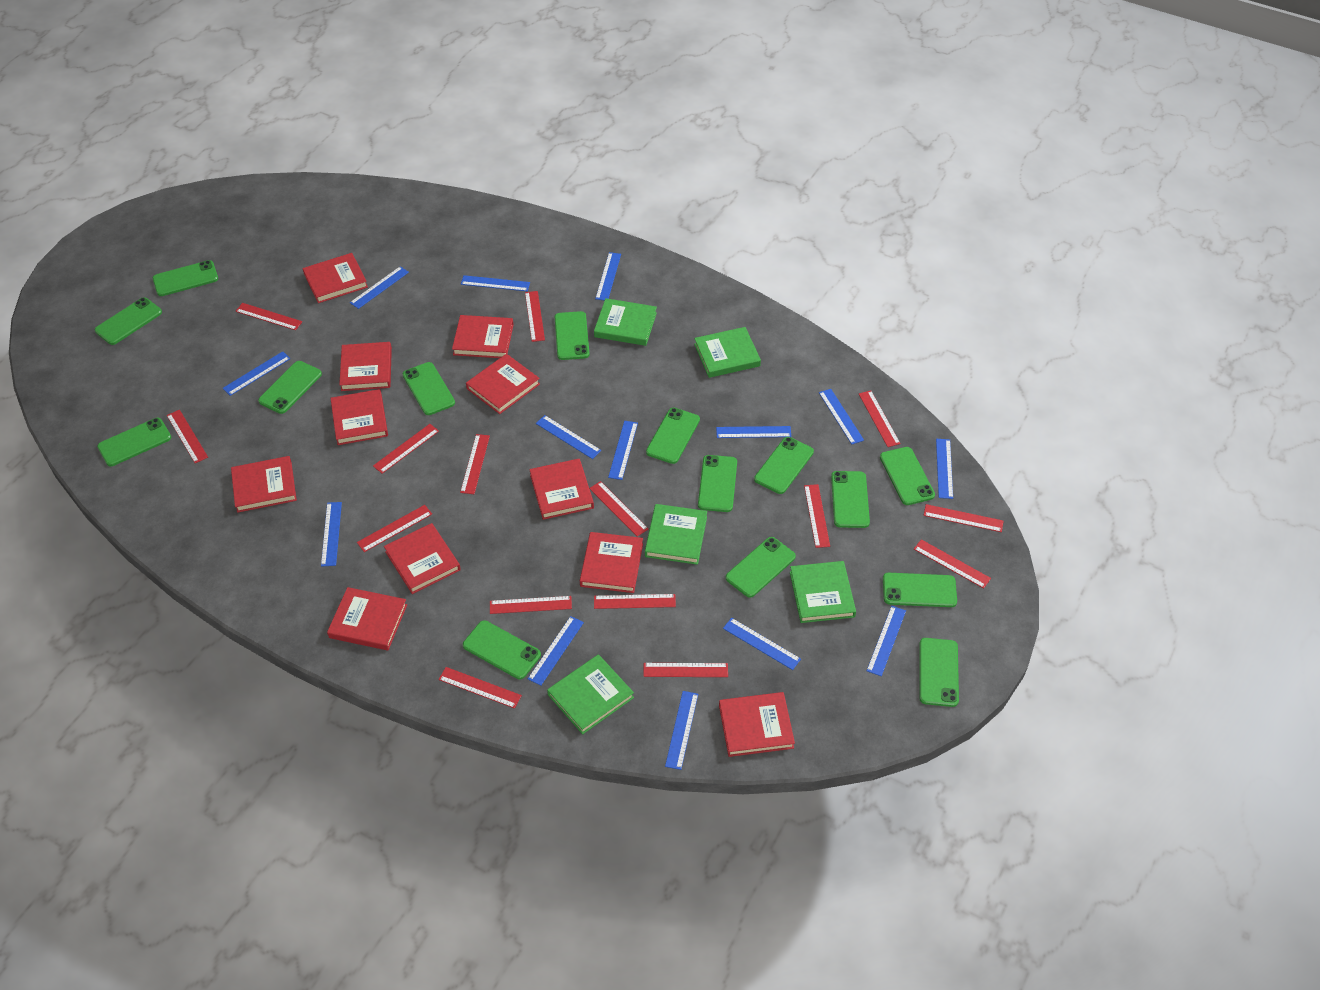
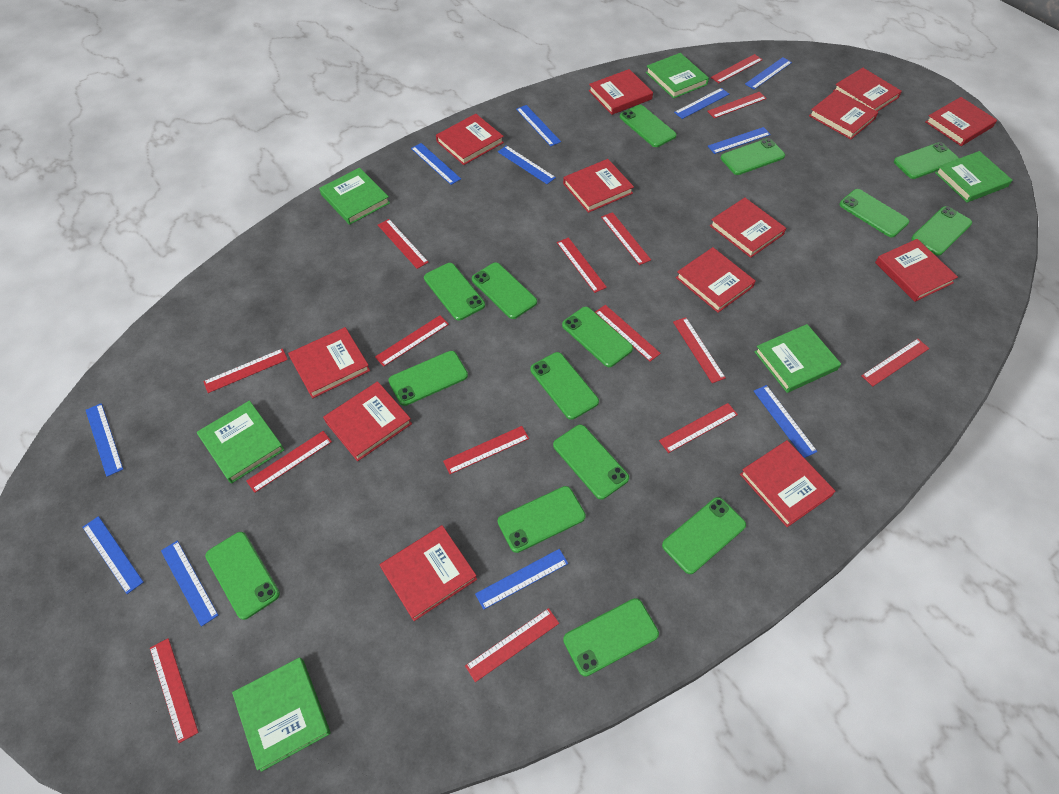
blue ruler: 14 -> 11
green book: 5 -> 6
red book: 11 -> 13

